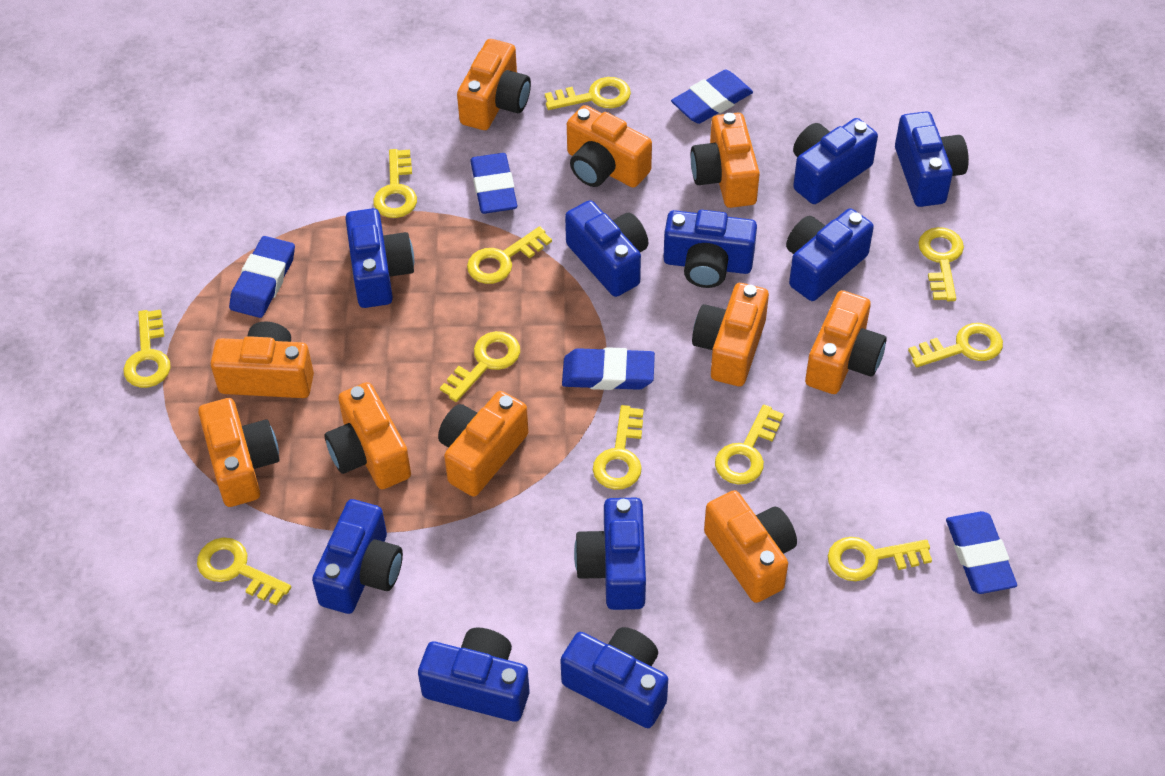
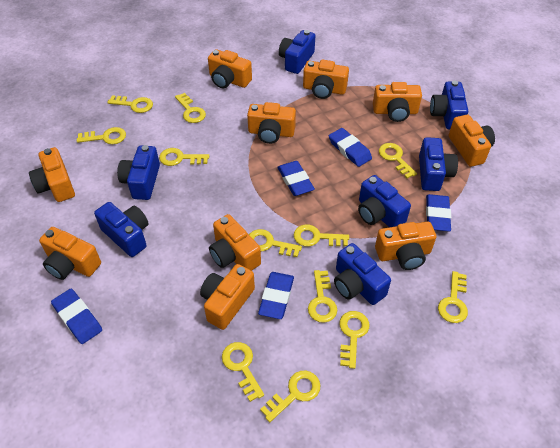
blue camera: 10 -> 7
yellow key: 11 -> 12

